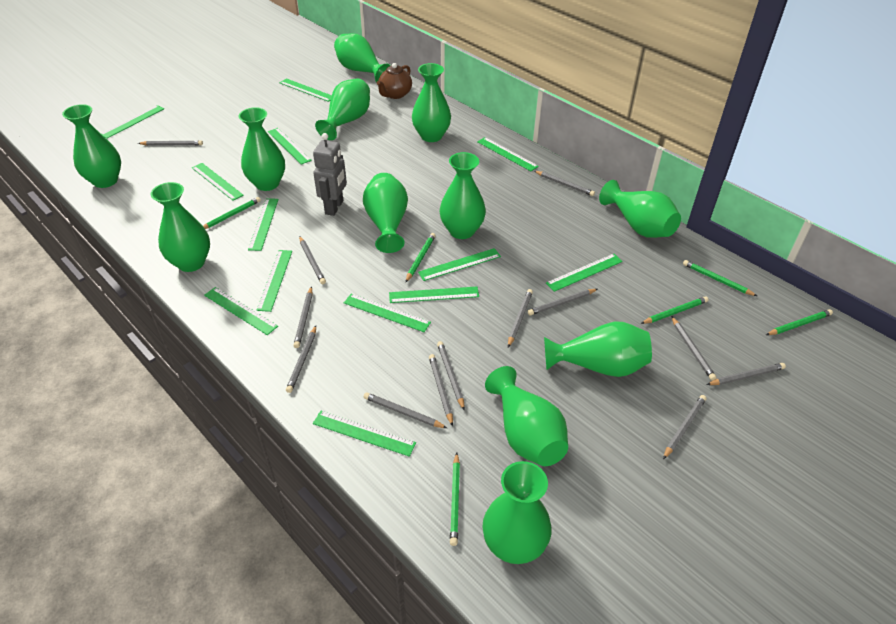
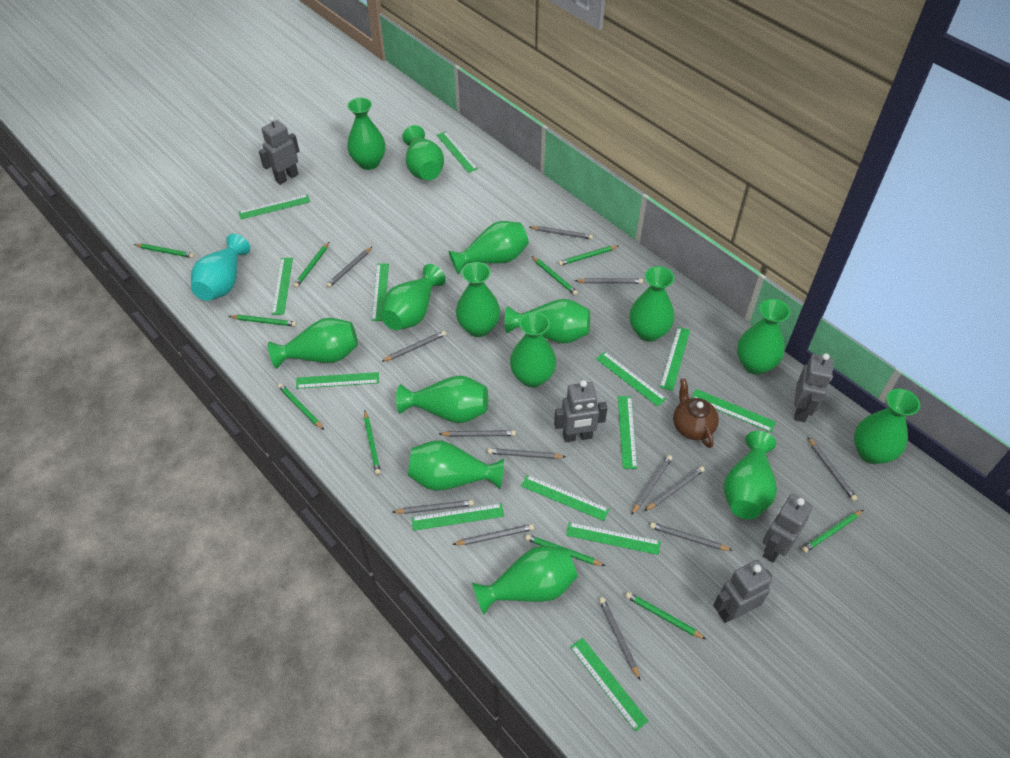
green pencil: 6 -> 10
green vase: 12 -> 15
grey robot: 1 -> 5
turquoise vase: 0 -> 1

